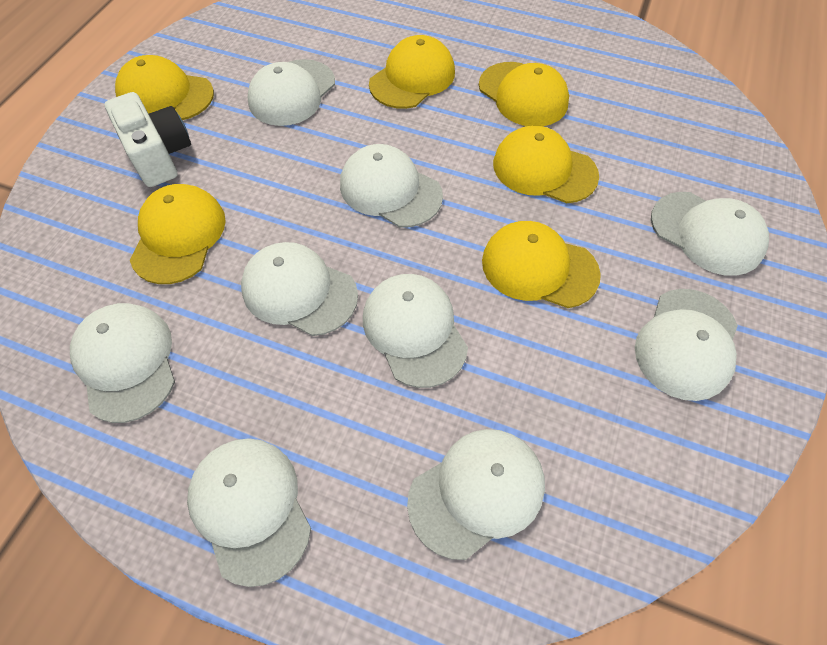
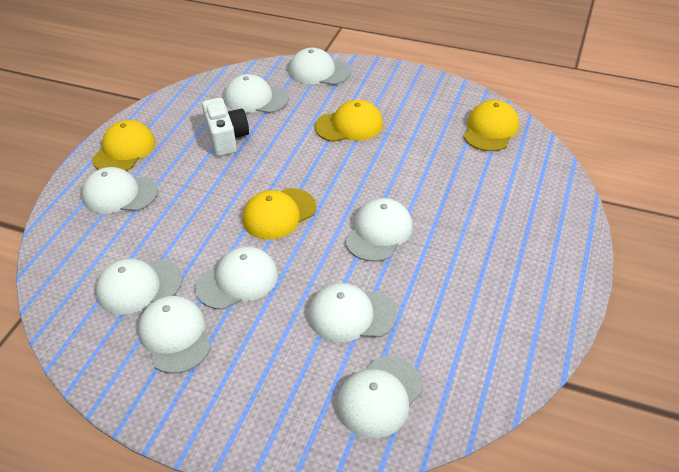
yellow cap: 6 -> 4

